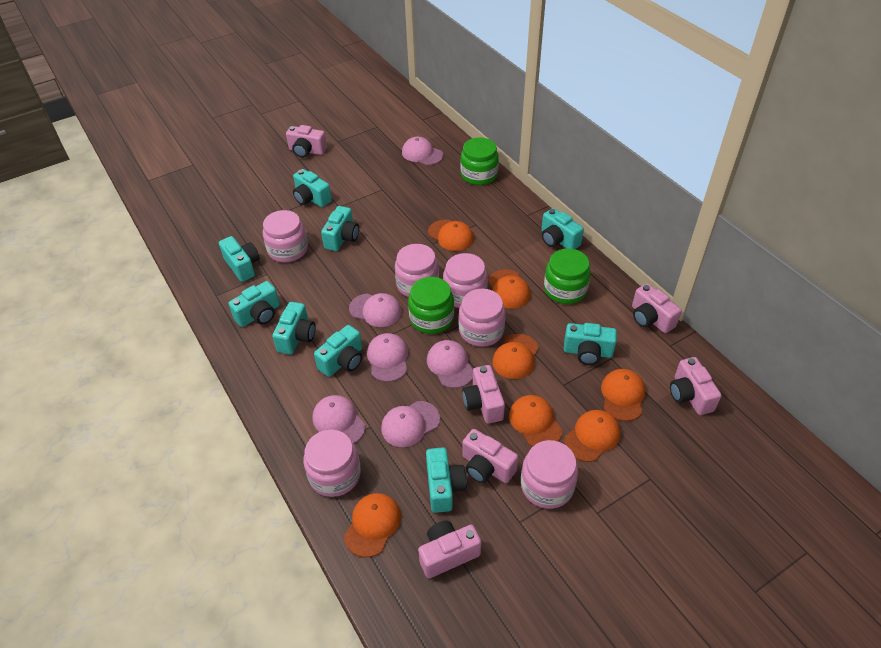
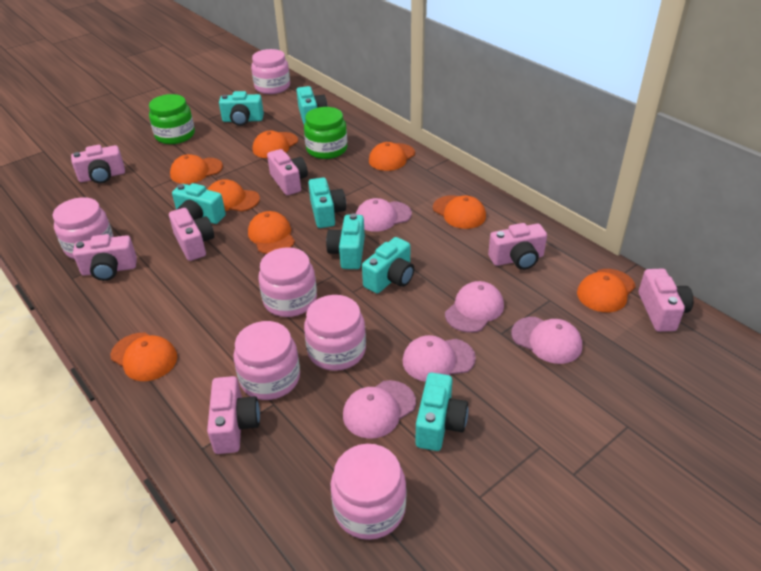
green jar: 3 -> 2
orange cap: 7 -> 8
pink camera: 6 -> 7
pink cap: 6 -> 5
turquoise camera: 9 -> 7

